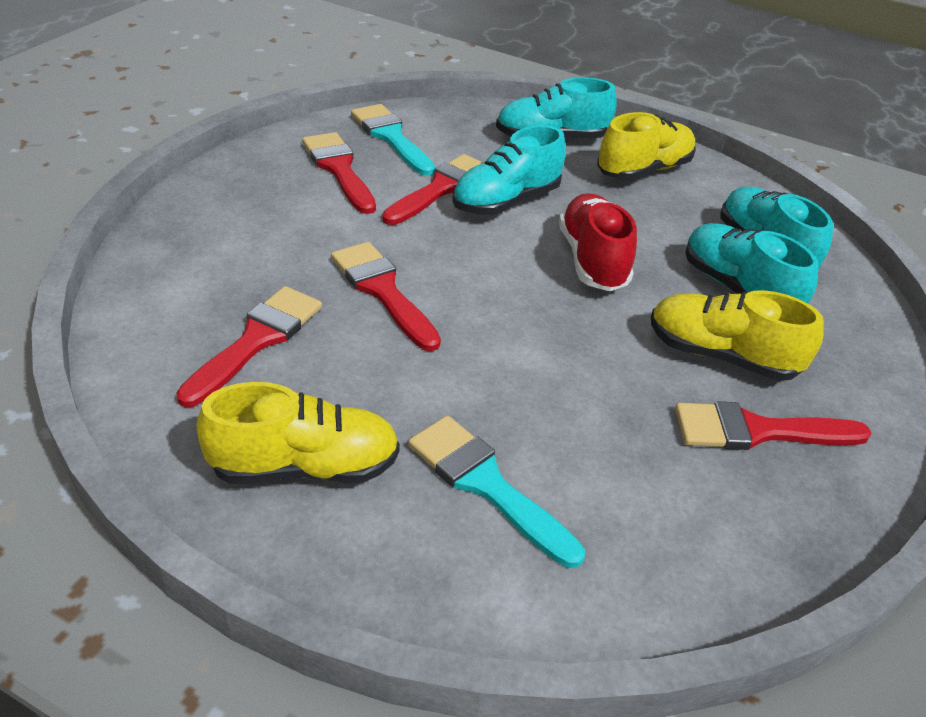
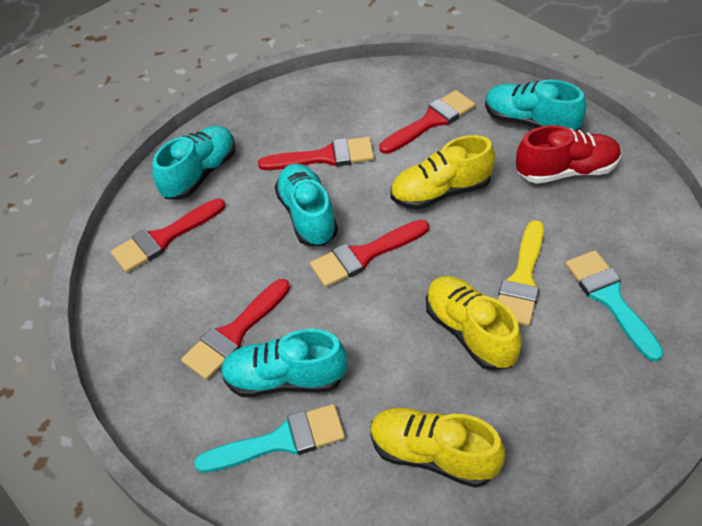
yellow brush: 0 -> 1

